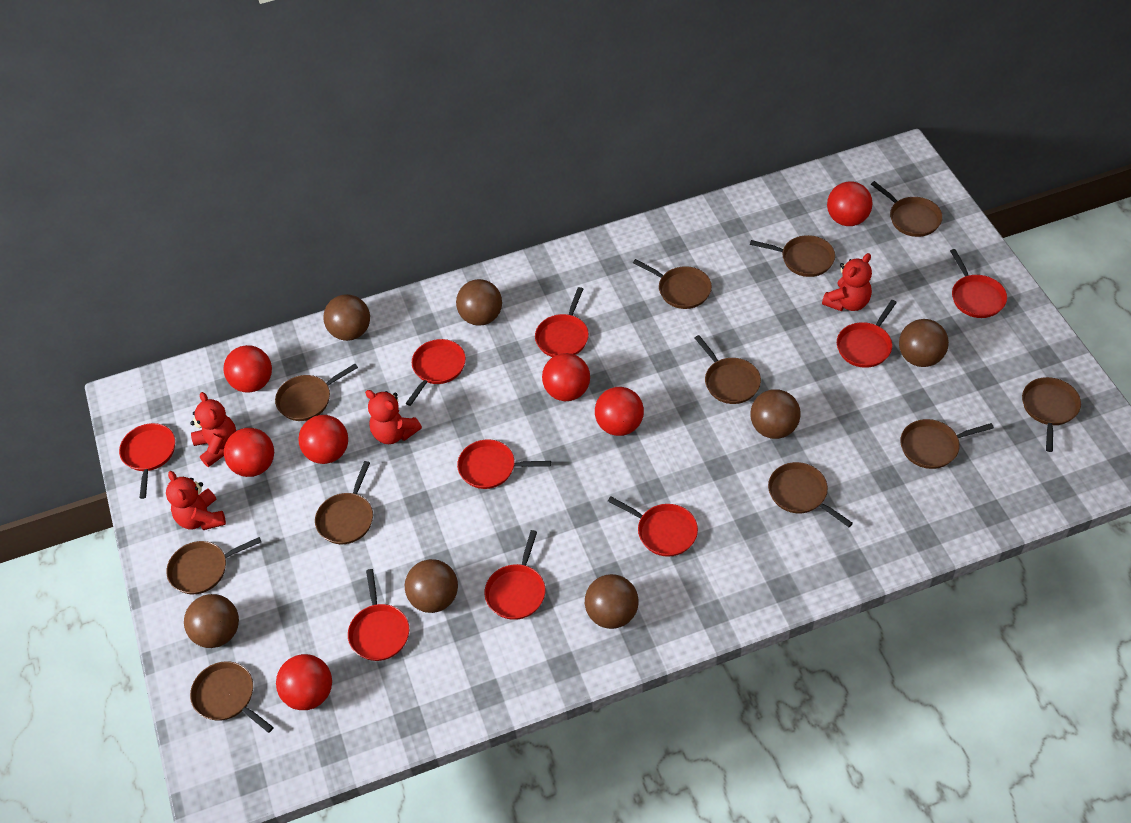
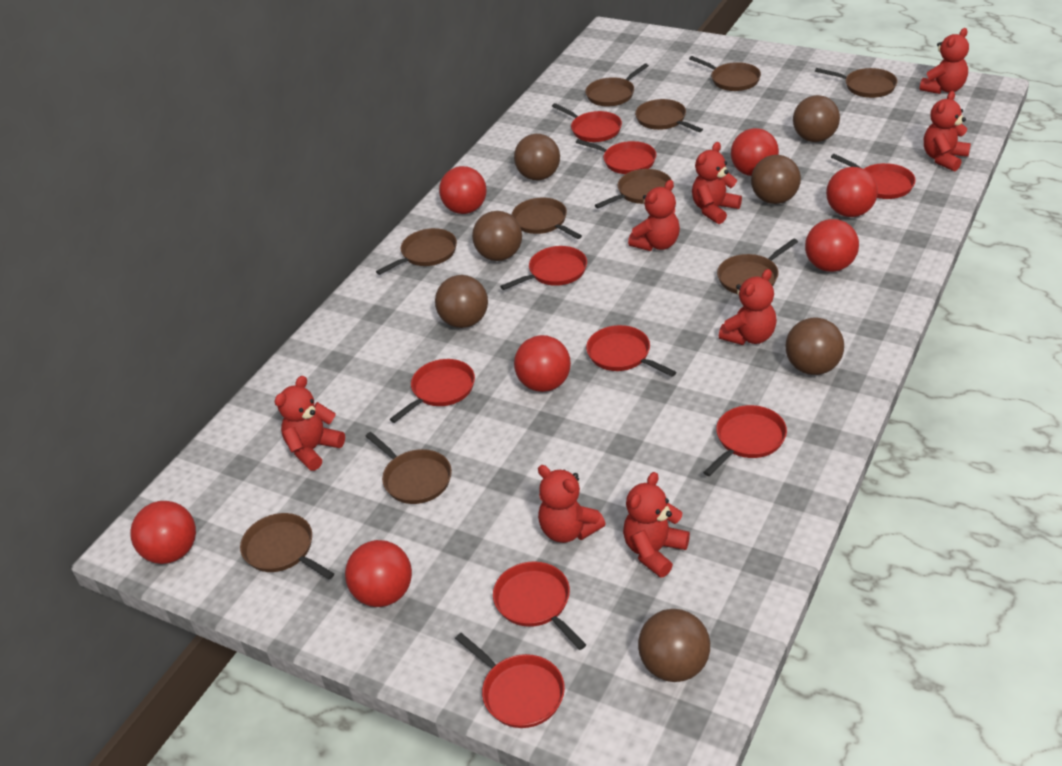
brown pan: 11 -> 10
red teddy bear: 4 -> 8

